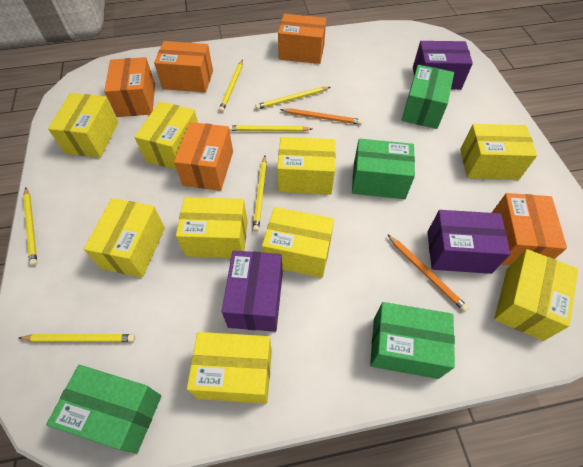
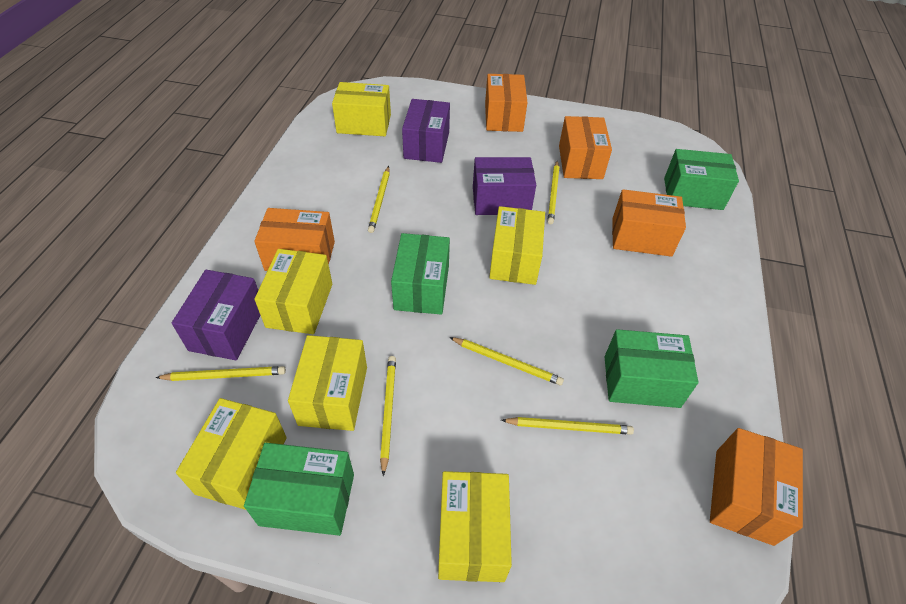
orange pencil: 2 -> 0
yellow box: 9 -> 6

